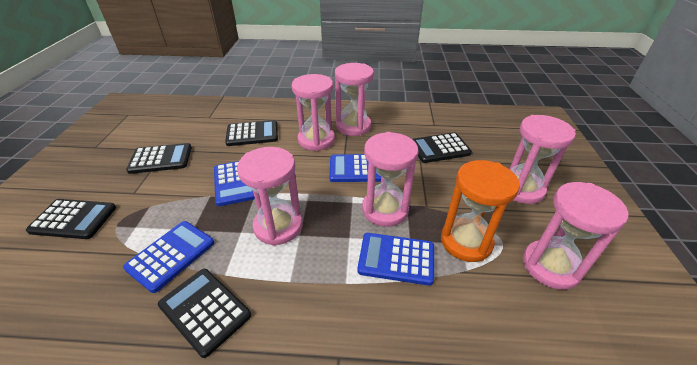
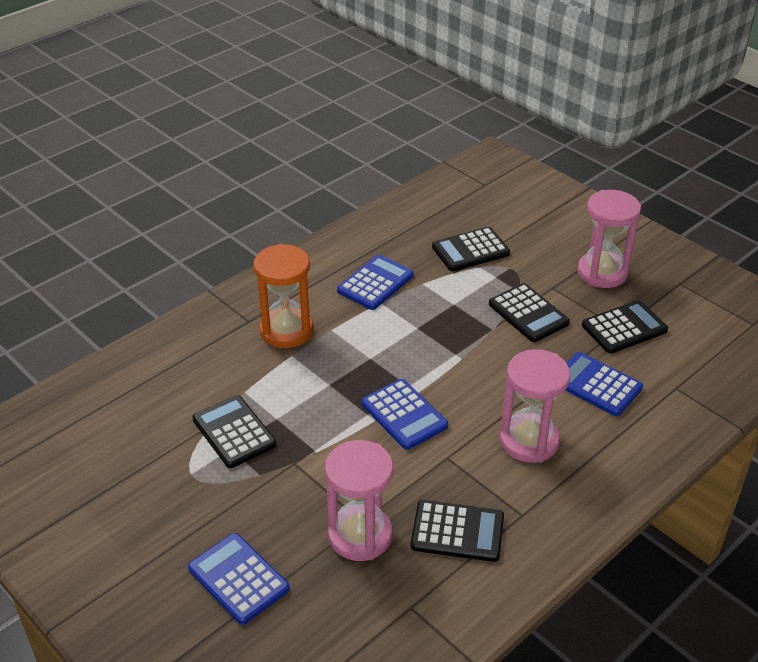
pink hourglass: 6 -> 3

